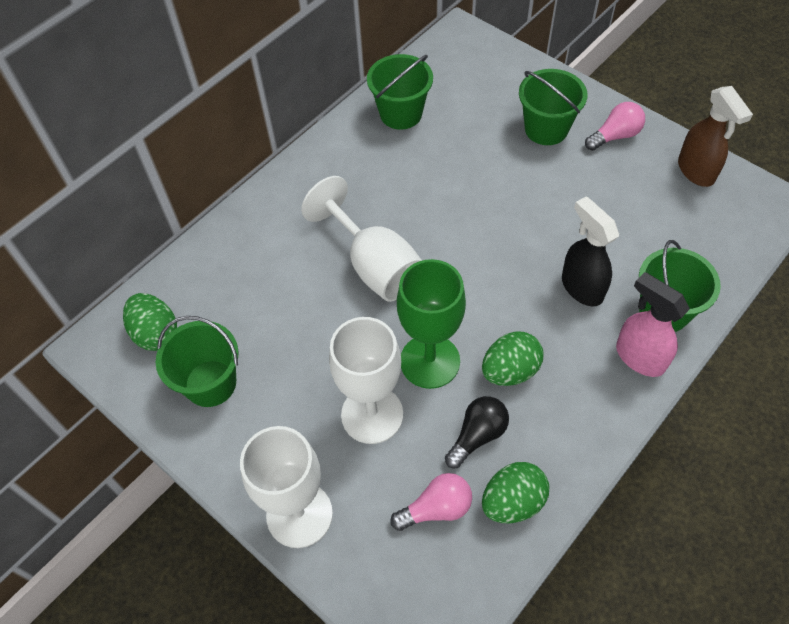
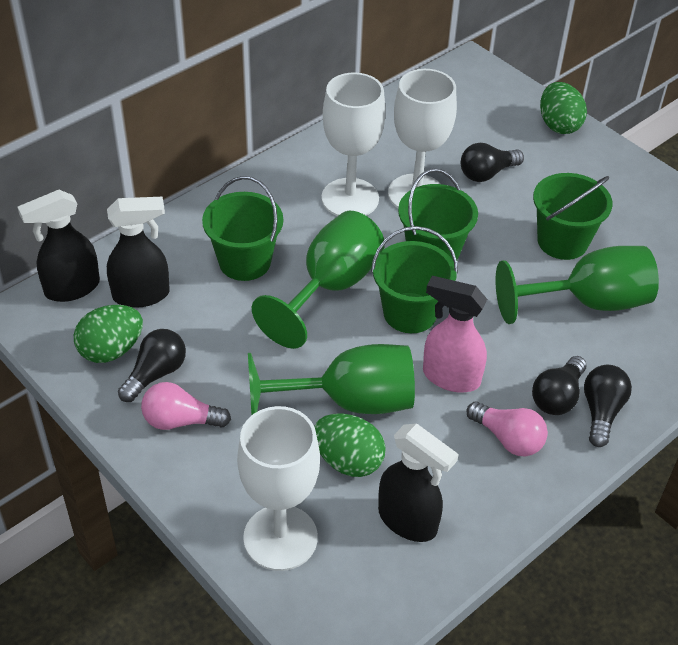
black light bulb: 1 -> 4
black spray bottle: 1 -> 3
brown spray bottle: 1 -> 0
green goblet: 1 -> 3

